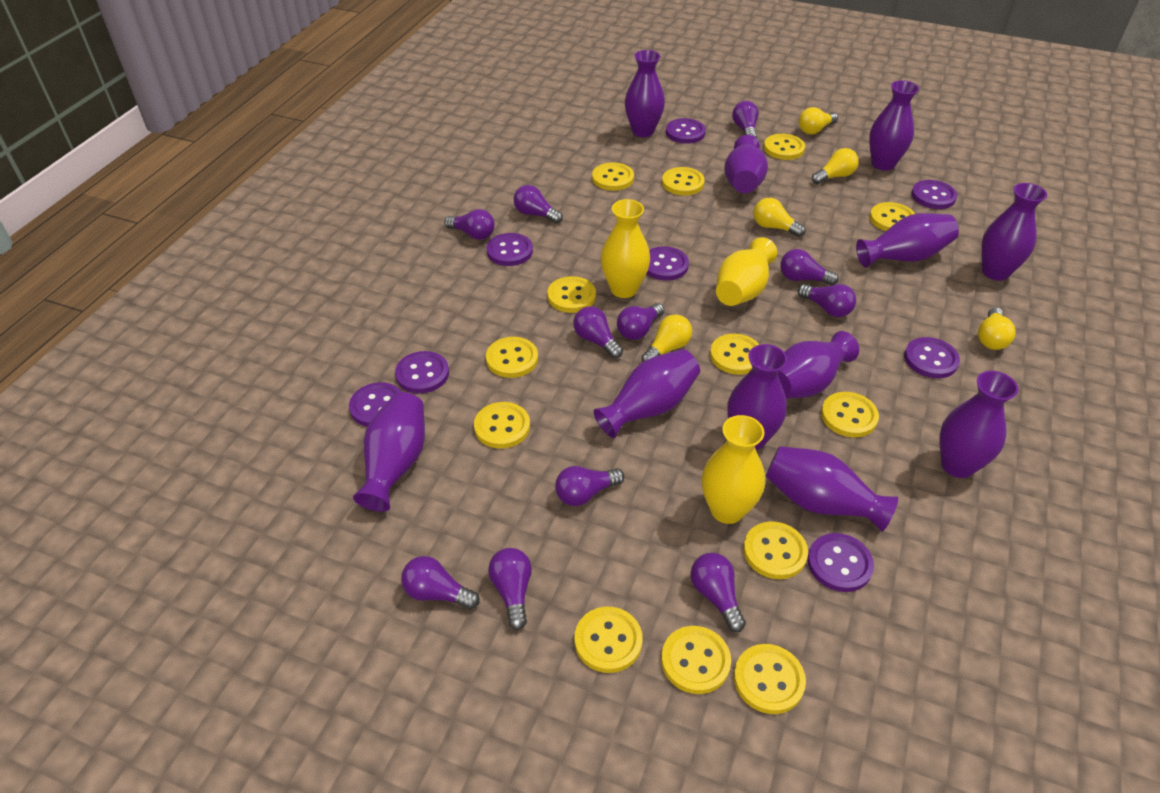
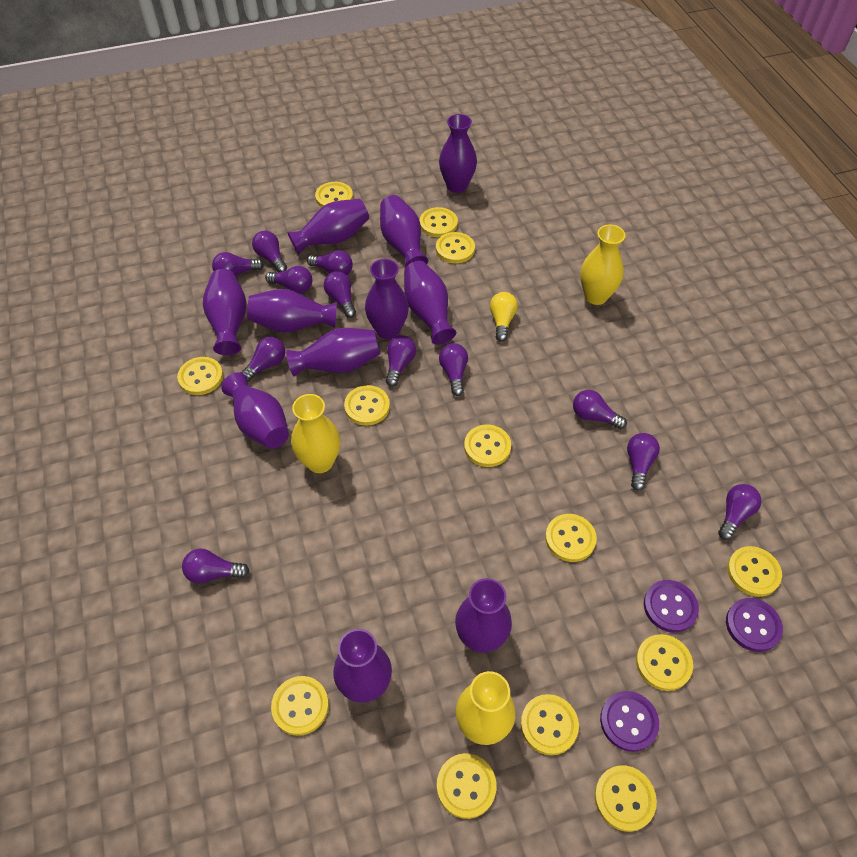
purple button: 8 -> 3
purple light bulb: 11 -> 12
yellow light bulb: 5 -> 1

